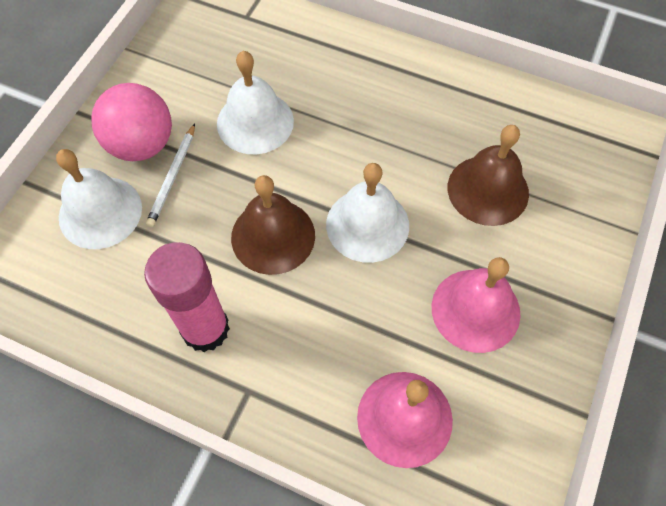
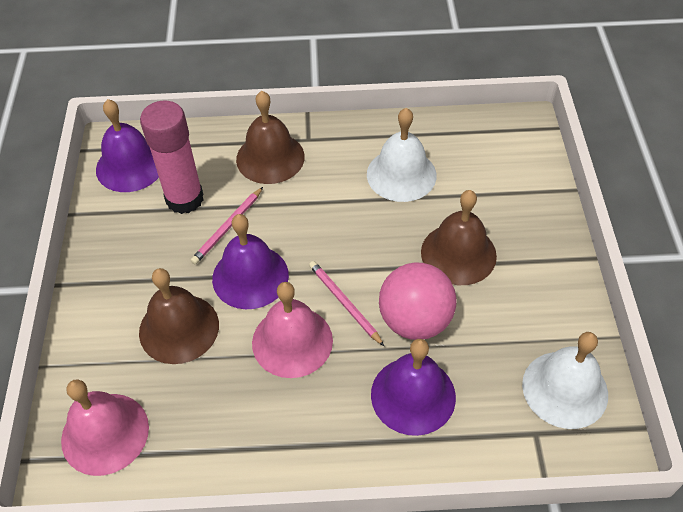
brown bell: 2 -> 3
pink pencil: 0 -> 2
purple bell: 0 -> 3
white bell: 3 -> 2
white pencil: 1 -> 0

